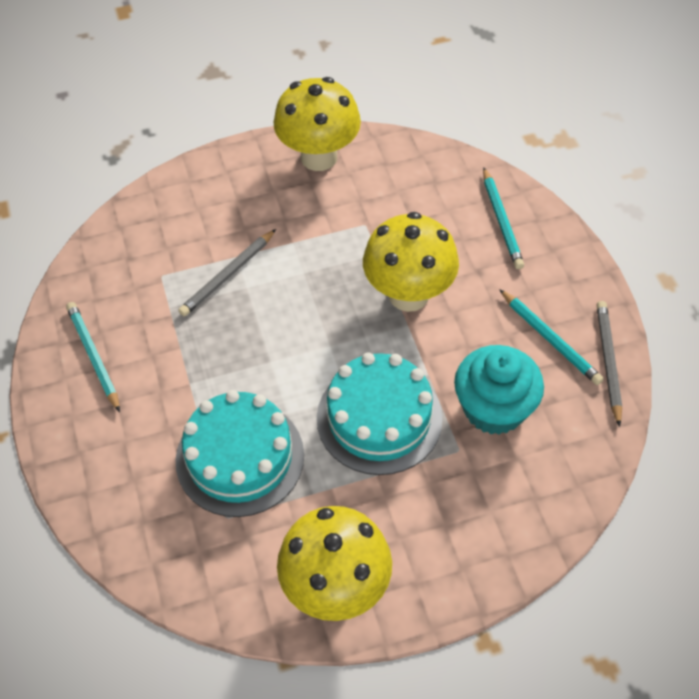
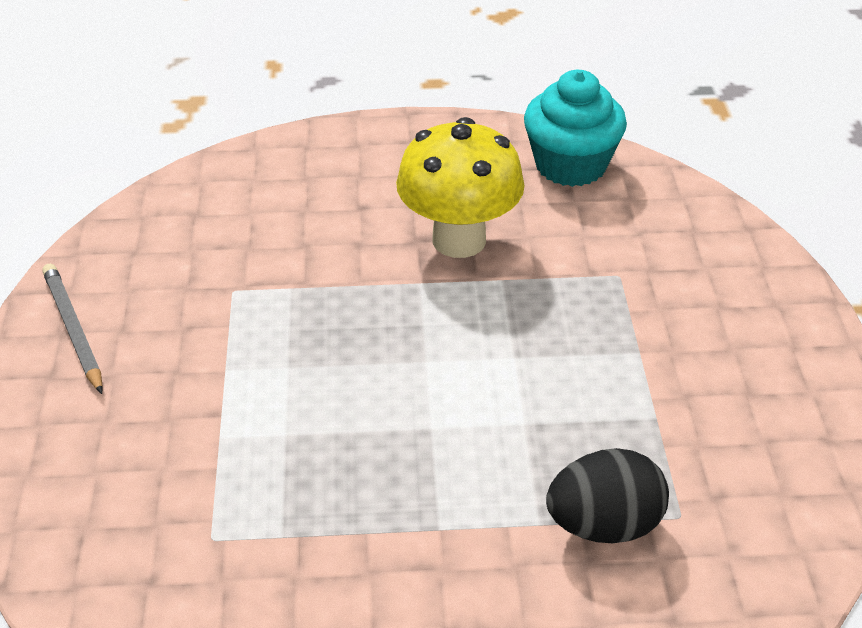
black egg: 0 -> 1
grey pencil: 2 -> 1
turquoise cake: 2 -> 0
turquoise pencil: 3 -> 0
yellow mushroom: 3 -> 1

